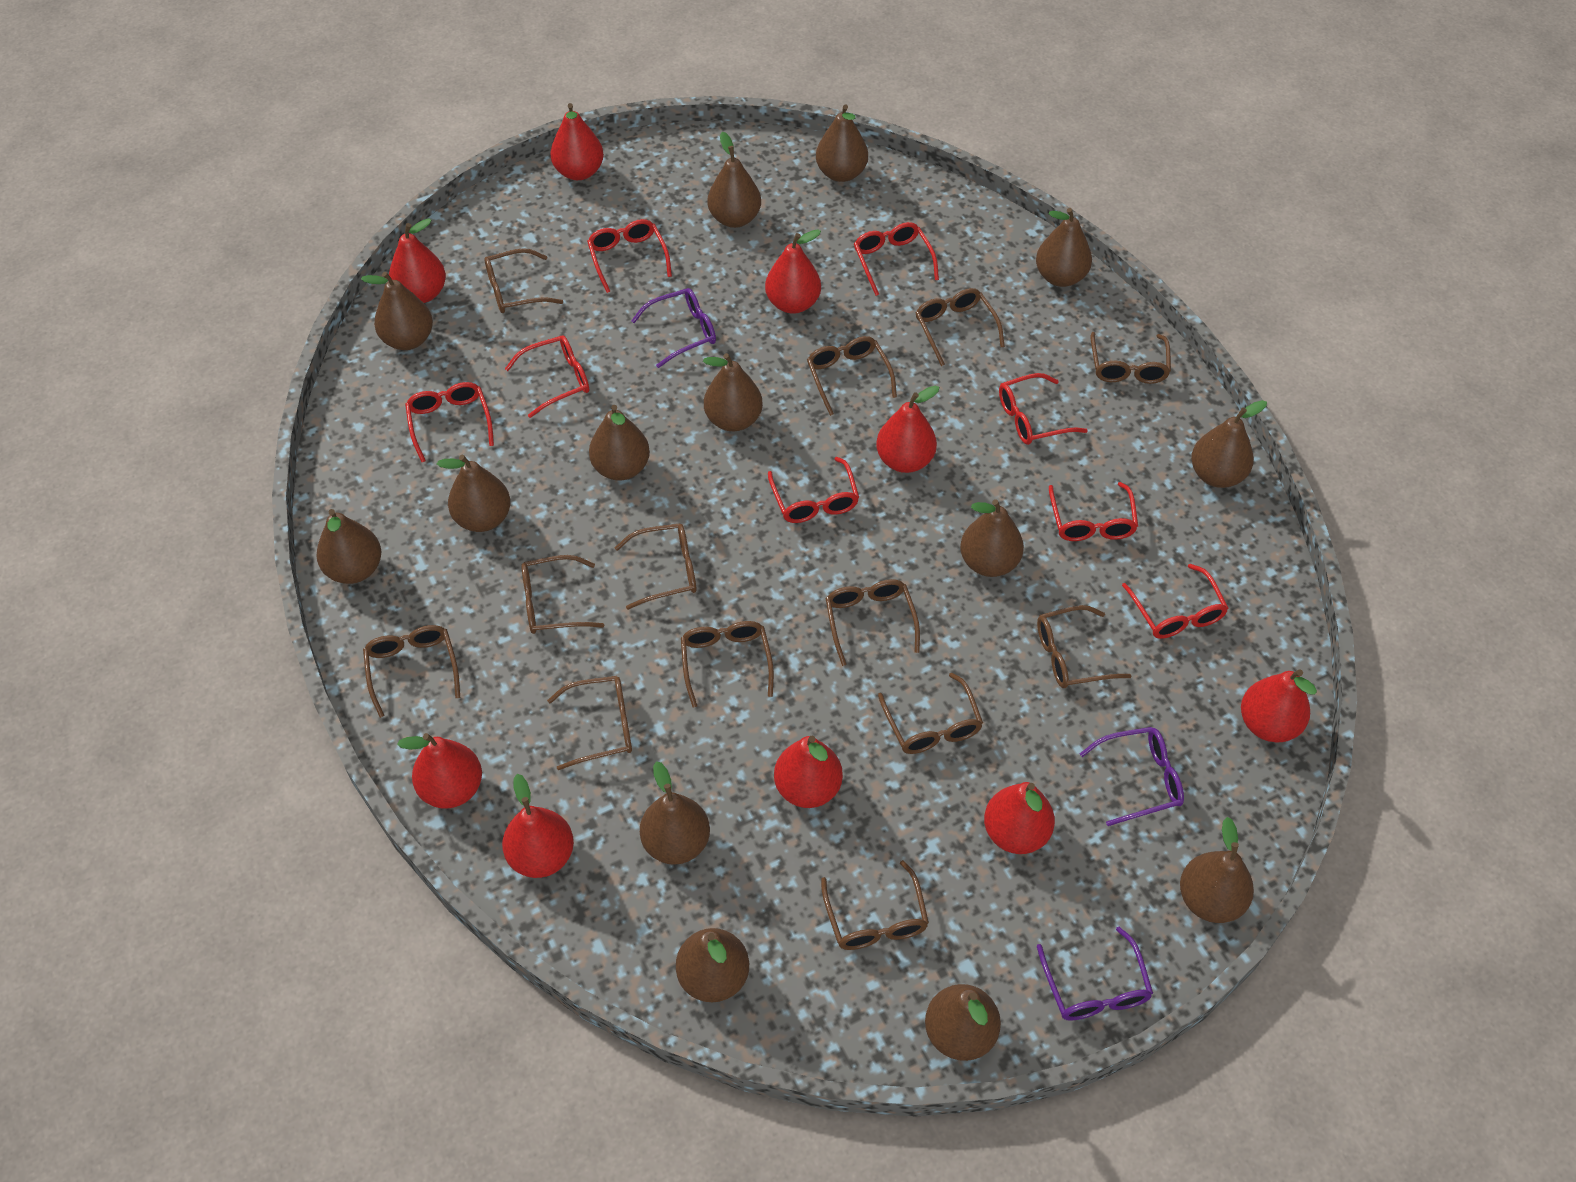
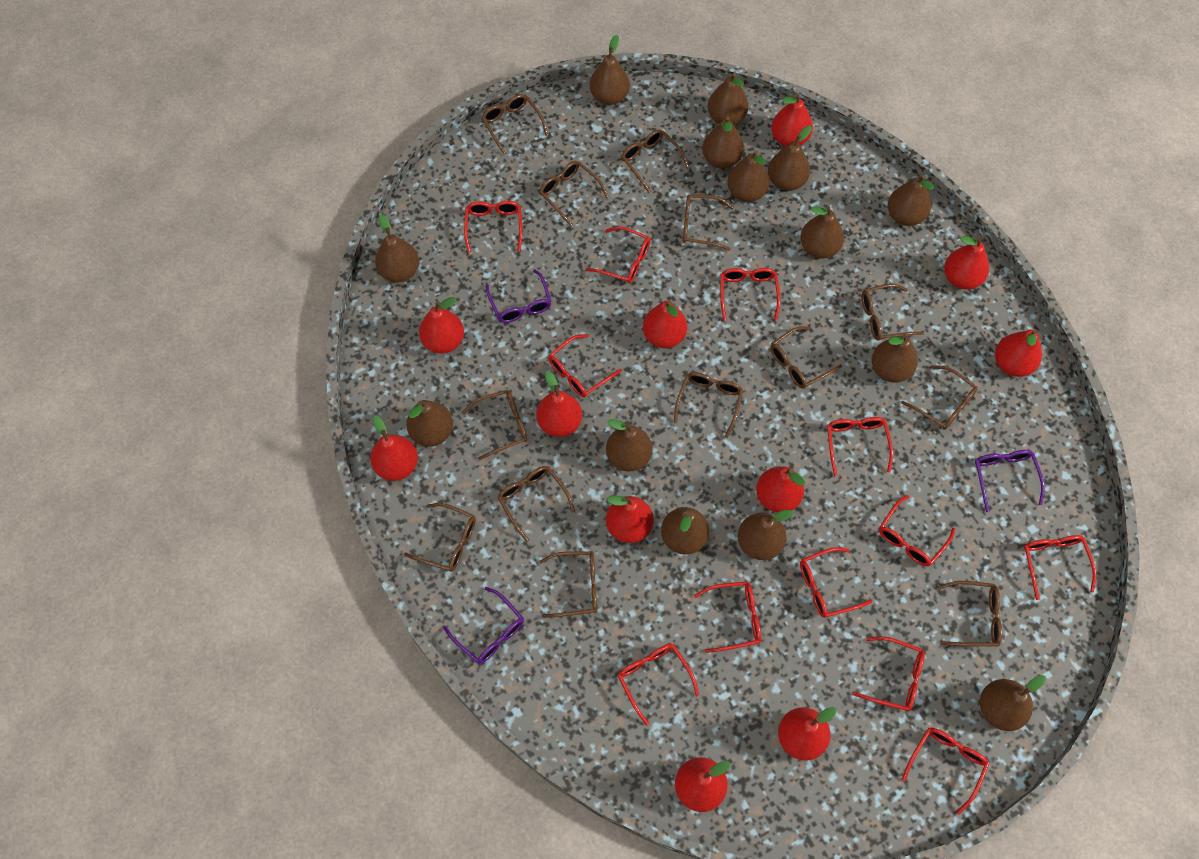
red glasses: 8 -> 12
red pear: 9 -> 11

